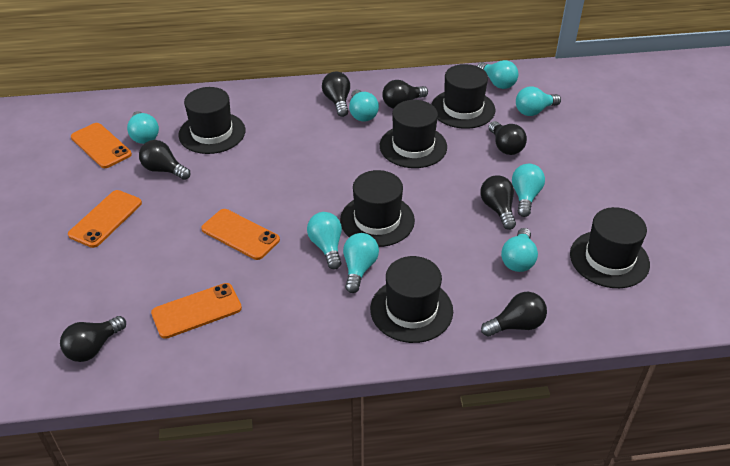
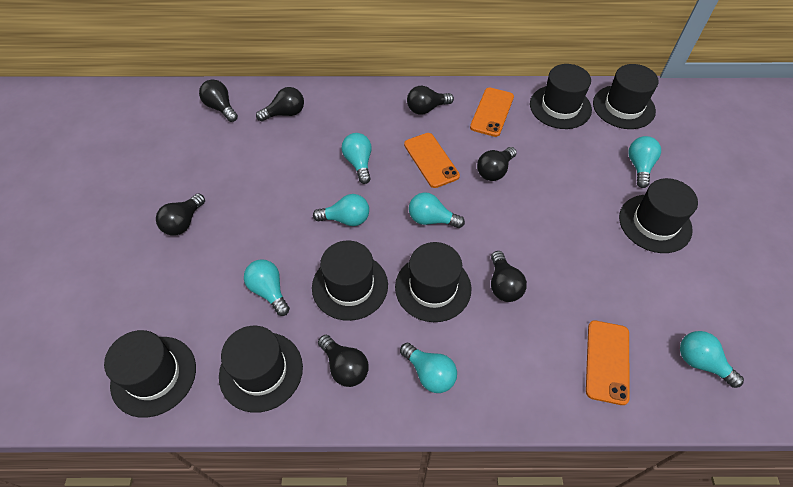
black hat: 6 -> 7
orange phone: 4 -> 3
turquoise light bulb: 8 -> 7

